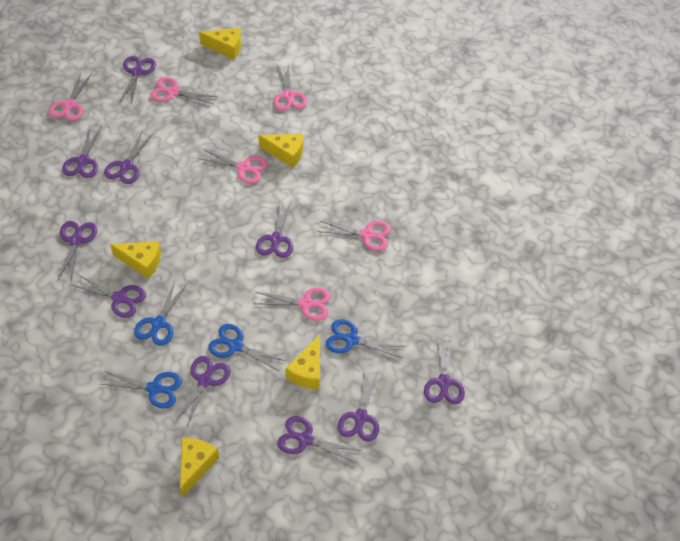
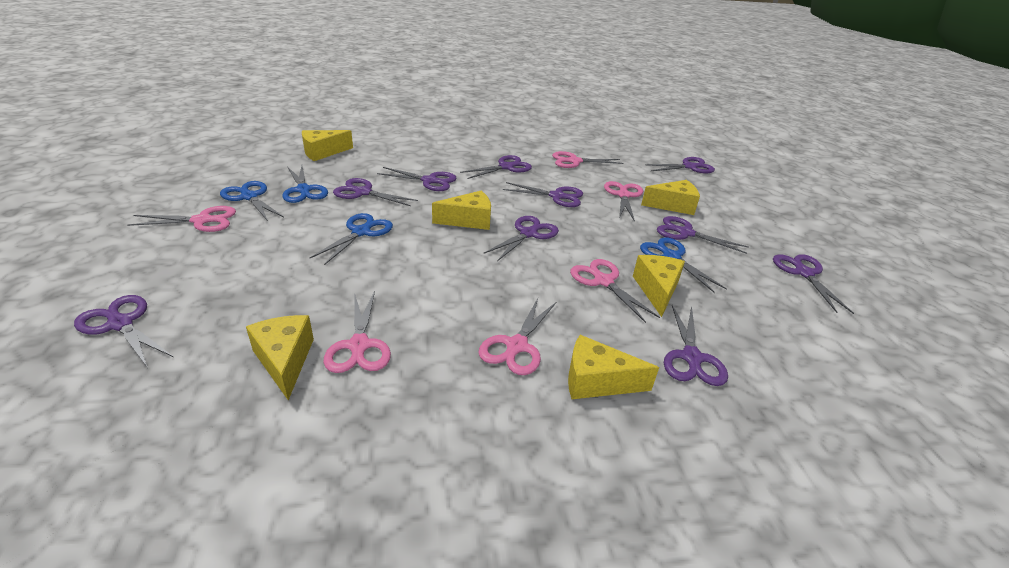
yellow cheese: 5 -> 6

